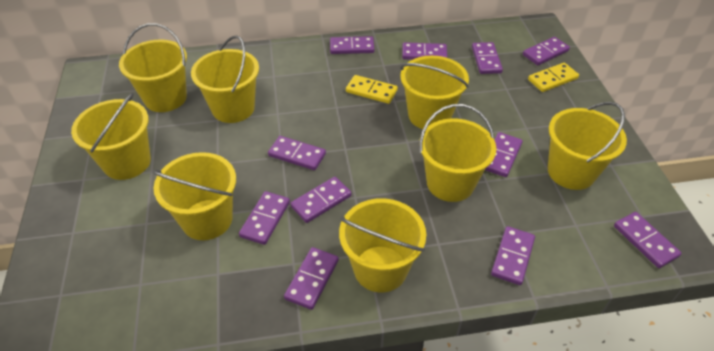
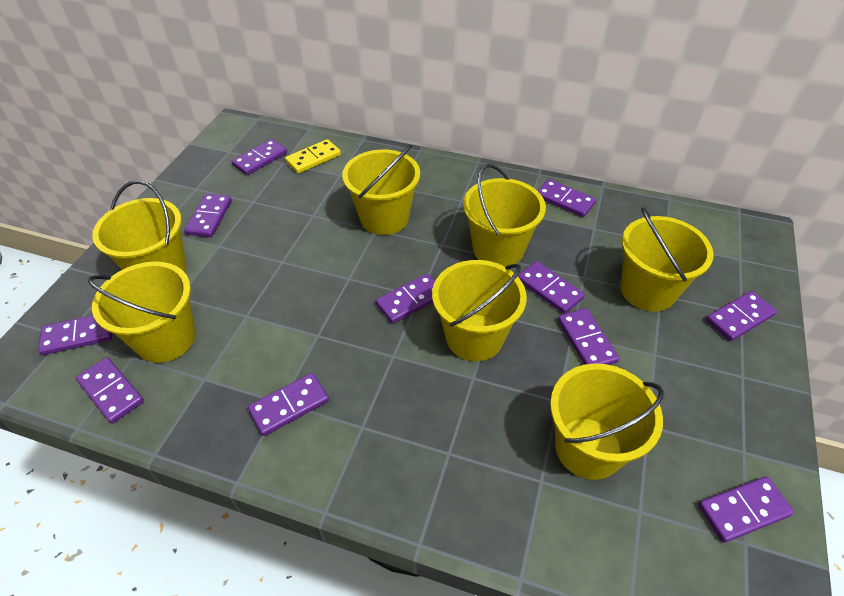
yellow bucket: 8 -> 7
yellow domino: 2 -> 1

